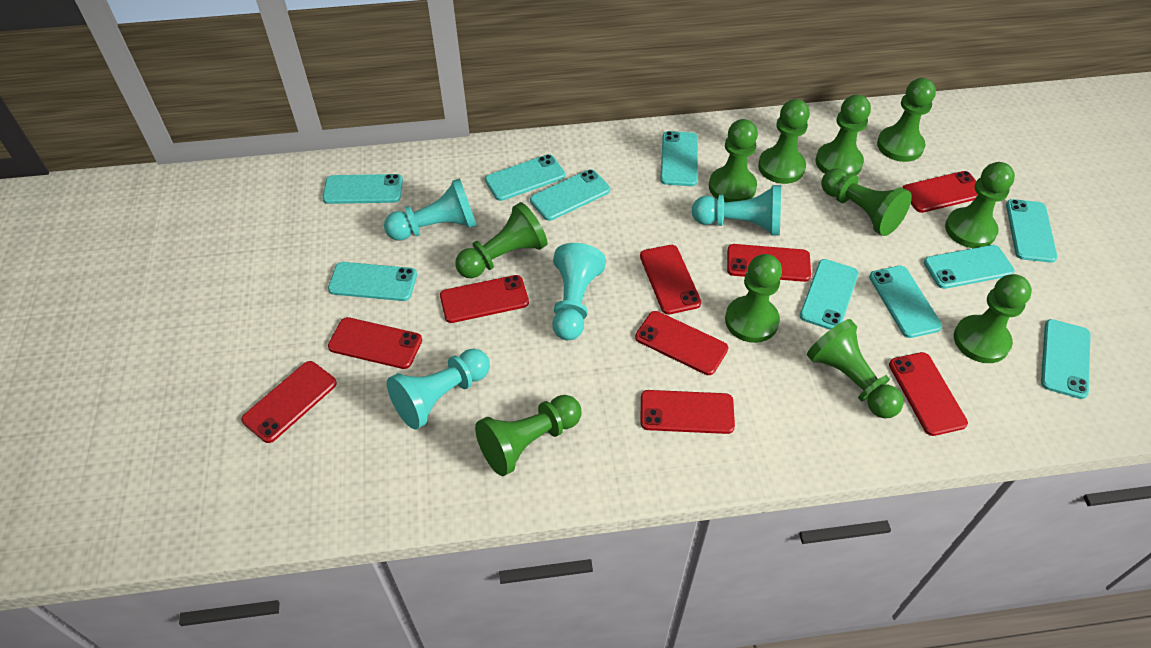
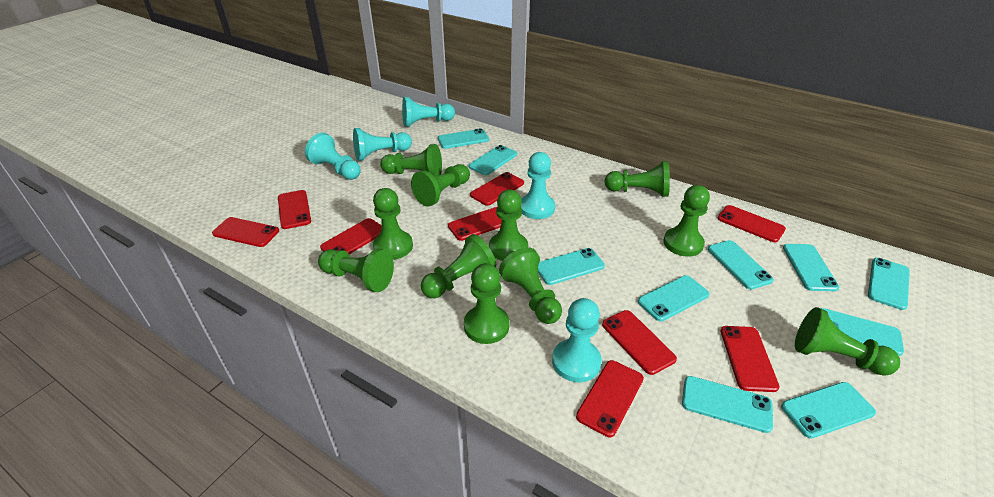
turquoise pawn: 4 -> 5

